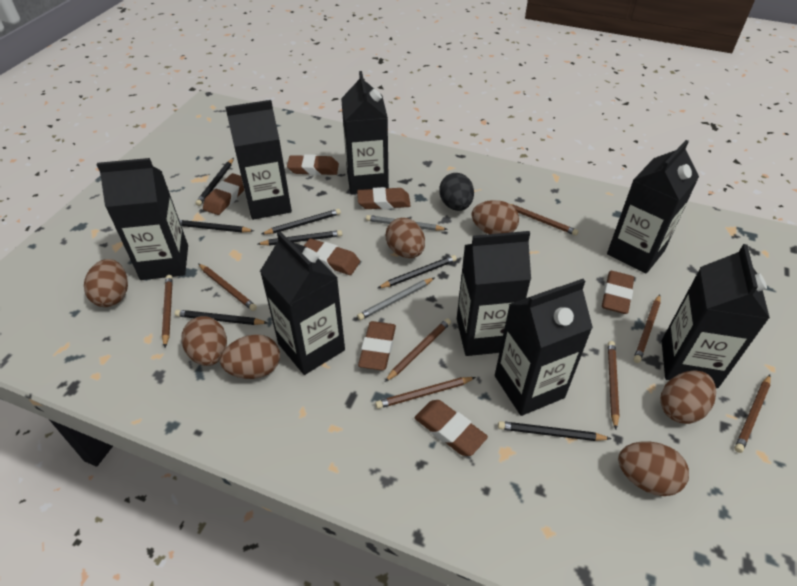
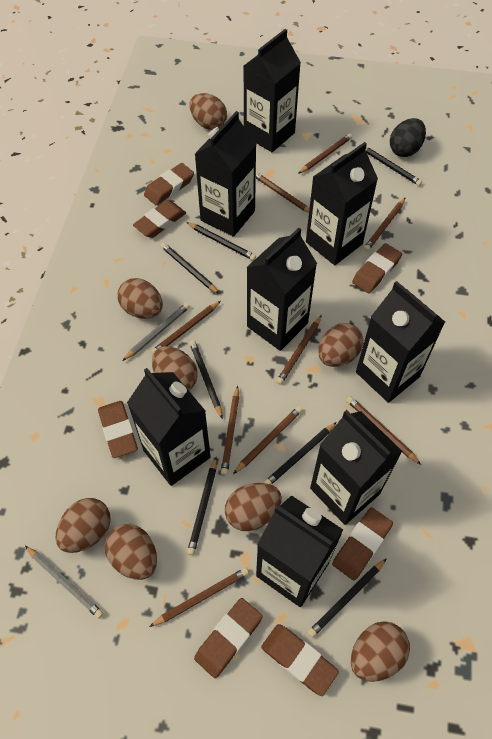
brown egg: 7 -> 8
brown pencil: 8 -> 9

